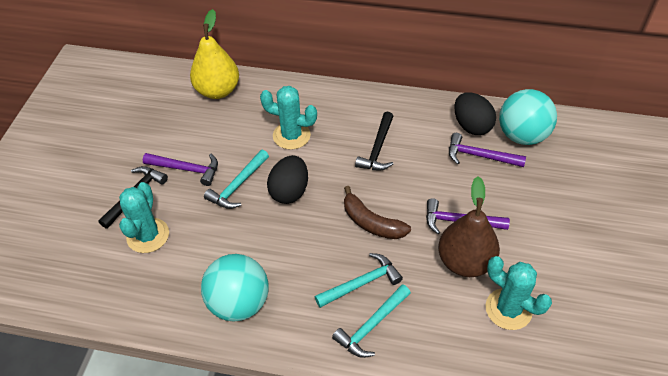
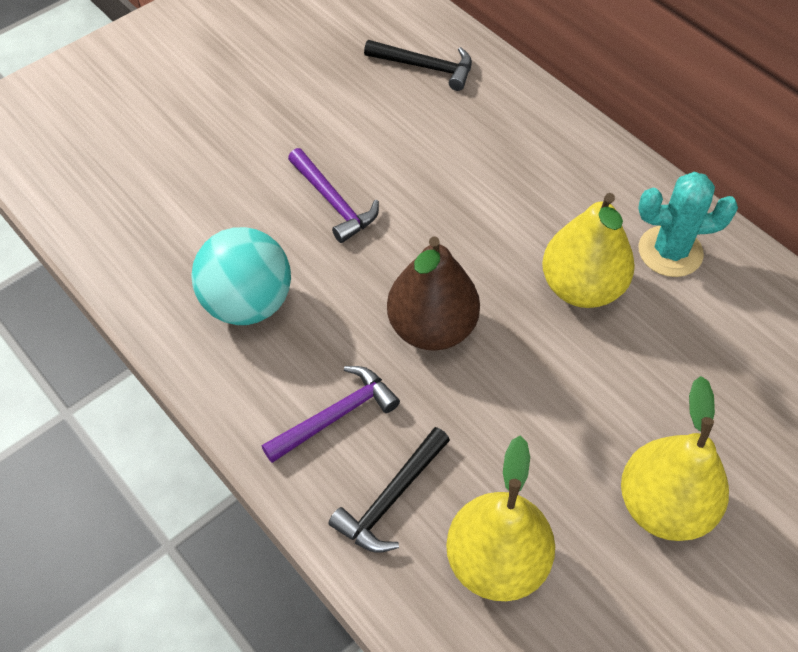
black egg: 2 -> 0
brown banana: 1 -> 0
purple hammer: 3 -> 2
turquoise ball: 2 -> 1
turquoise cactus: 3 -> 1
turquoise hammer: 3 -> 0
yellow pear: 1 -> 3

